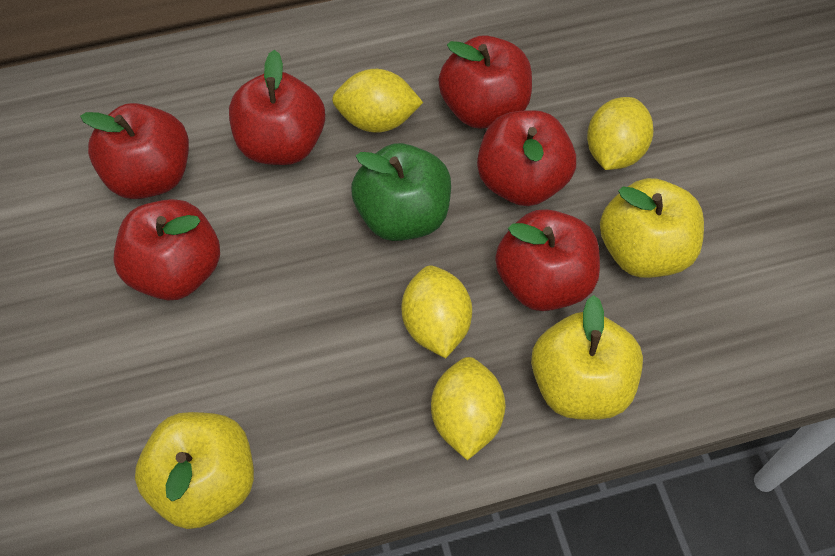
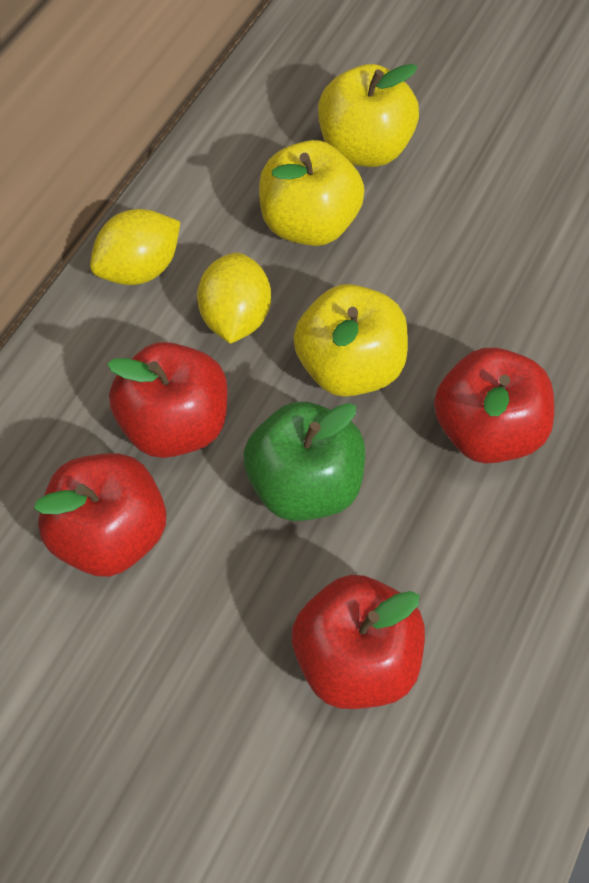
red apple: 6 -> 4
yellow lemon: 4 -> 2

